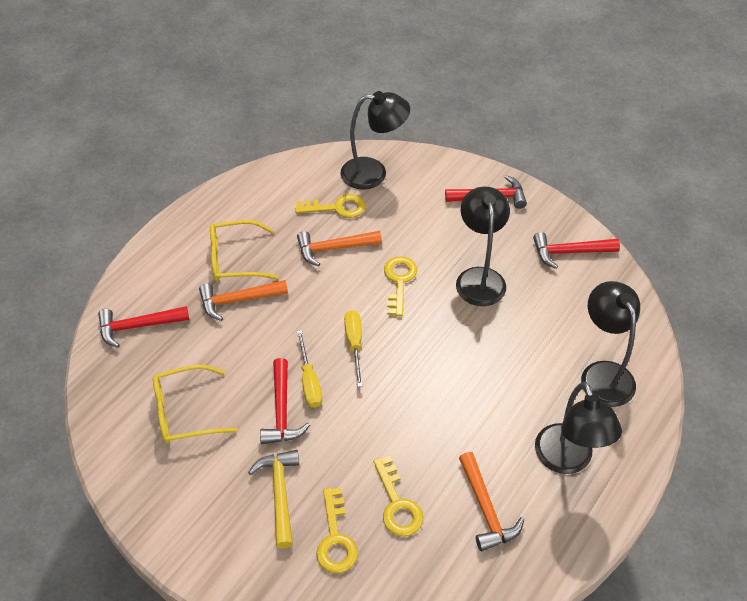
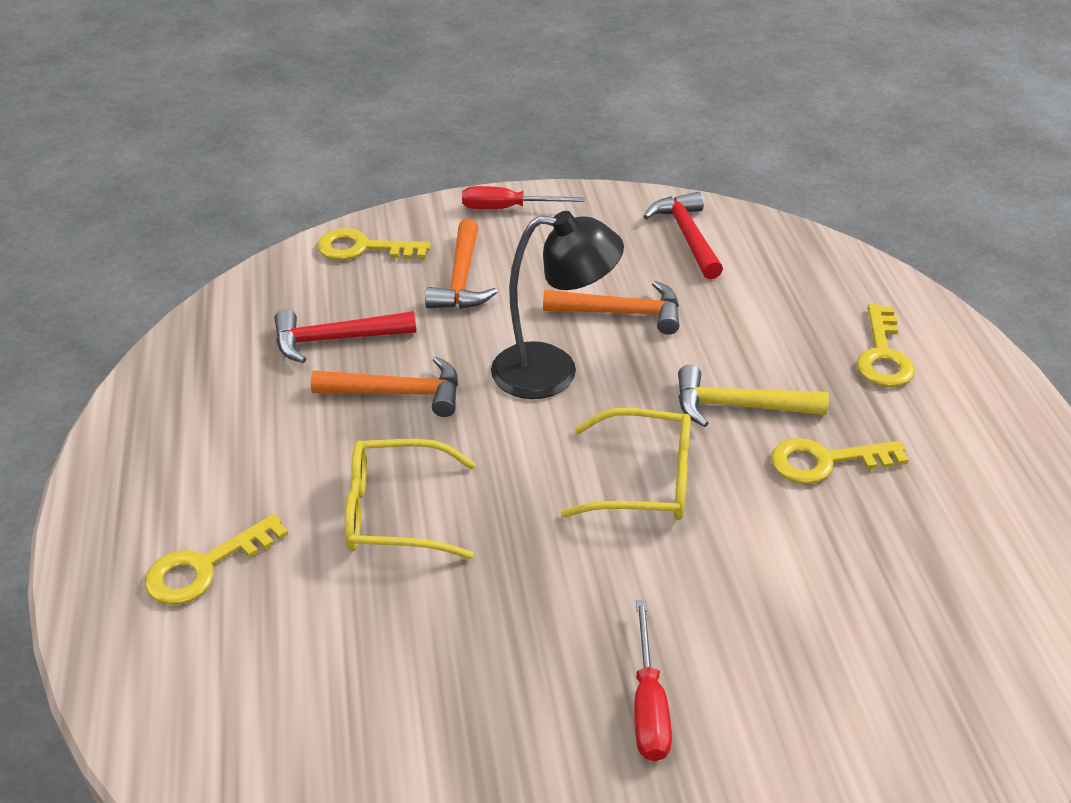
black lamp: 4 -> 1
red hammer: 4 -> 2
red screwdriver: 0 -> 2
yellow screwdriver: 2 -> 0

